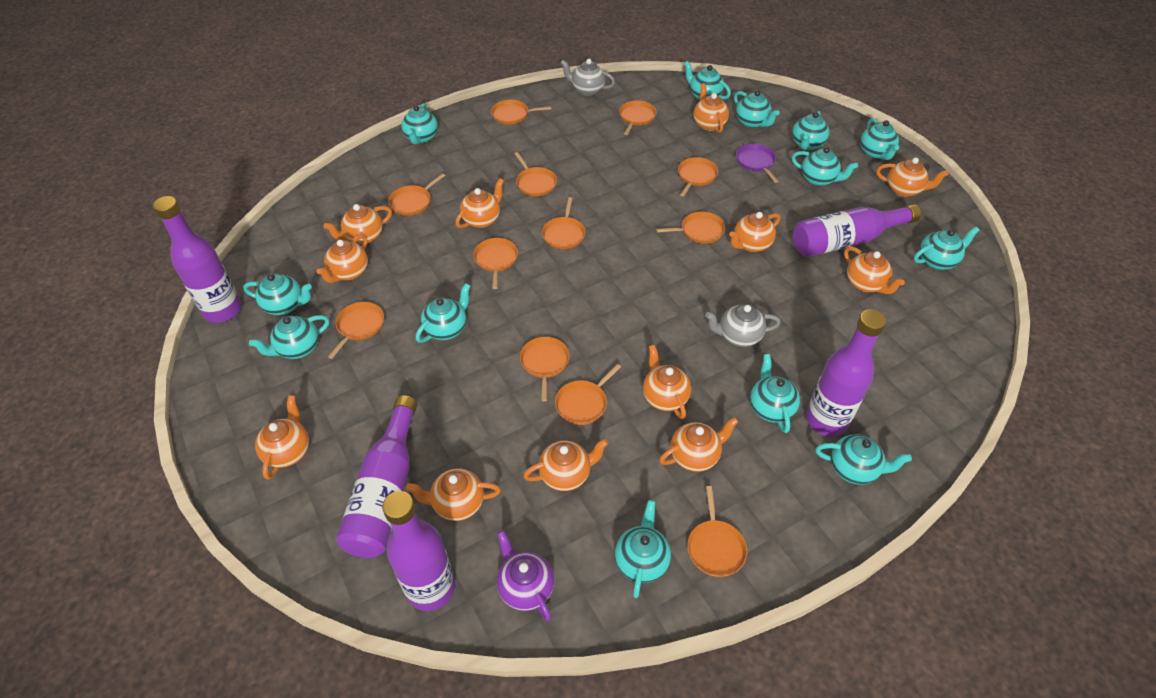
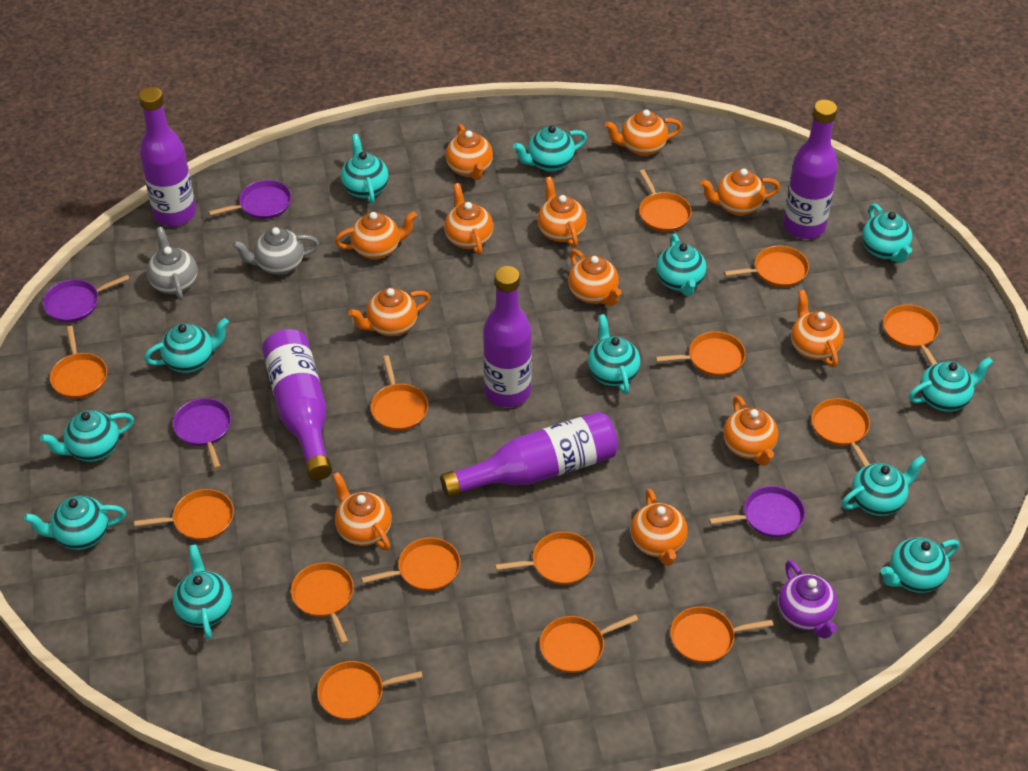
orange pan: 12 -> 14
purple pan: 1 -> 4
turquoise teapot: 13 -> 12

